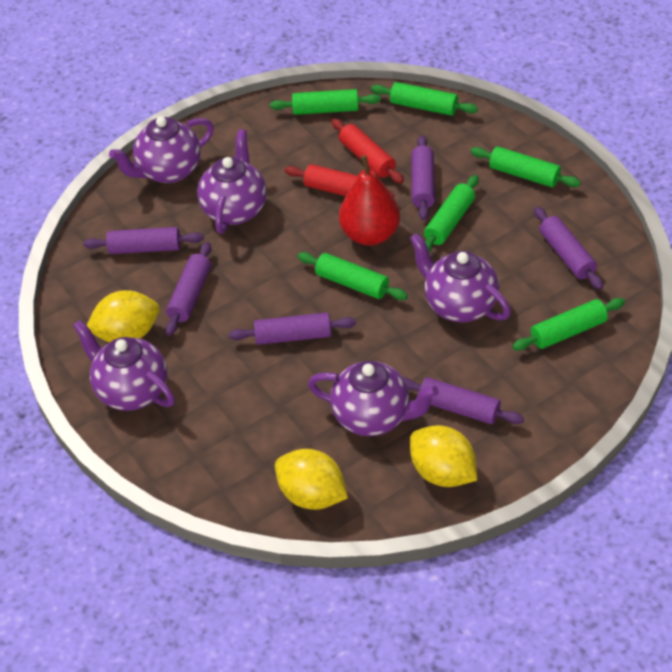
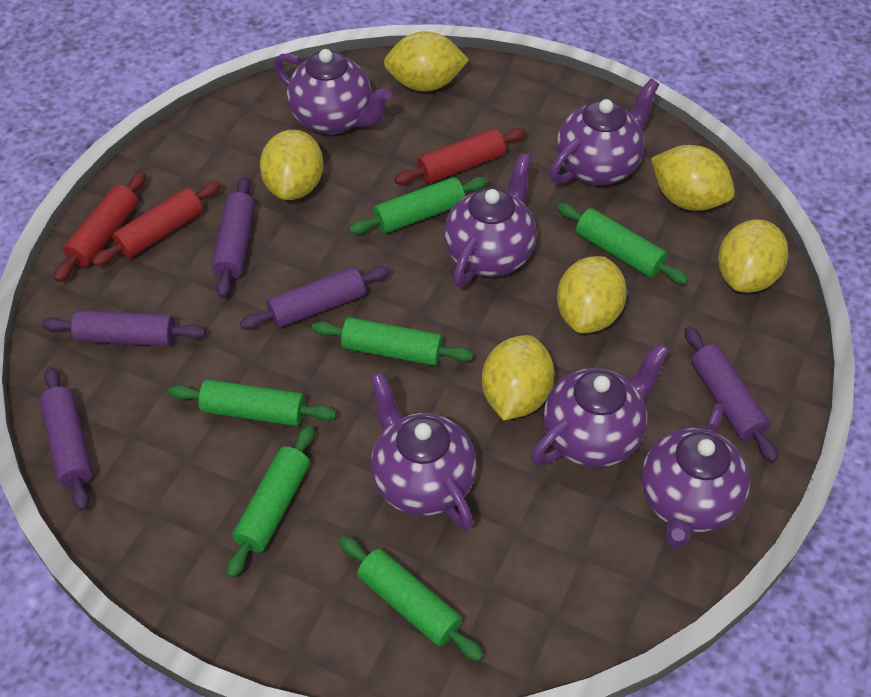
purple rolling pin: 6 -> 5
purple teapot: 5 -> 6
red pear: 1 -> 0
red rolling pin: 2 -> 3
yellow lemon: 3 -> 6

